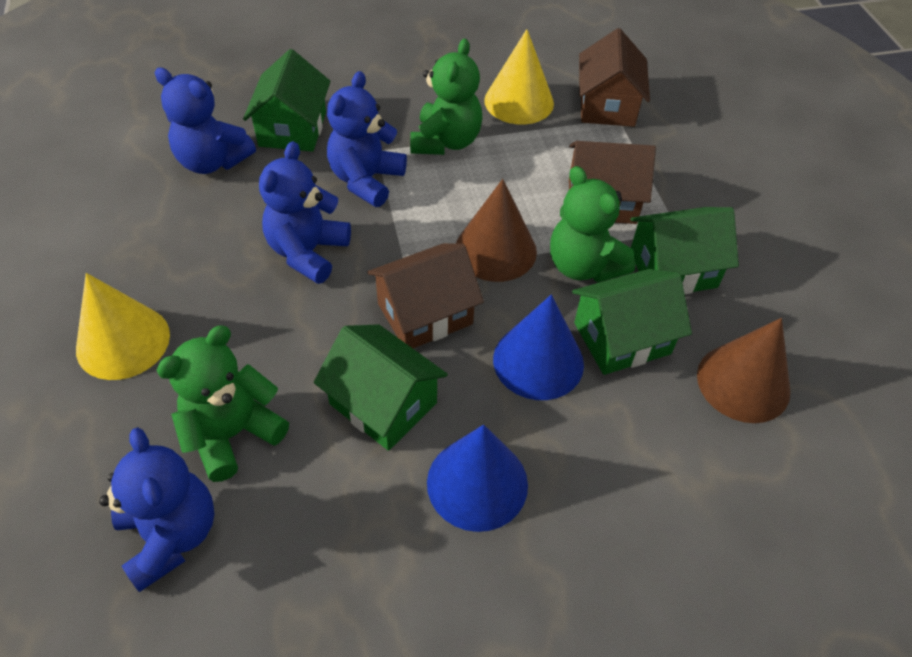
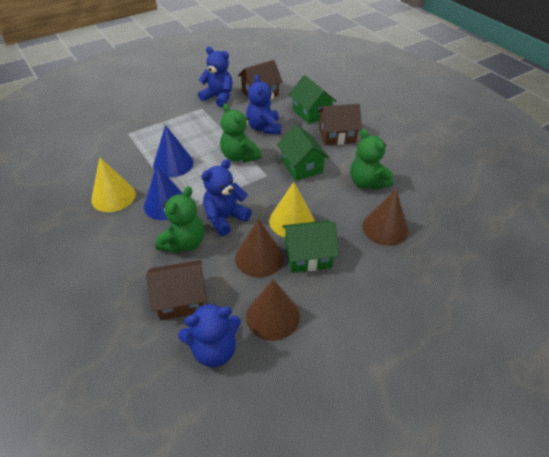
brown cone: 2 -> 3
green house: 4 -> 3

